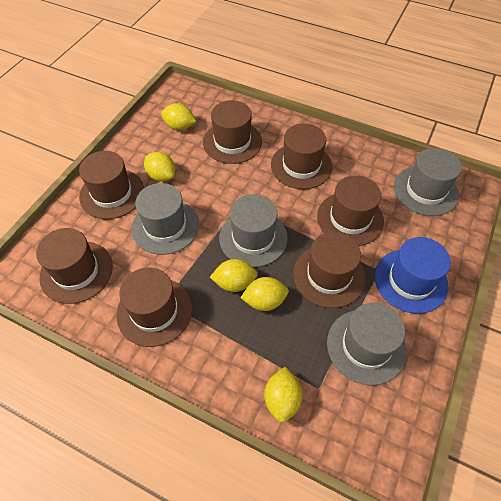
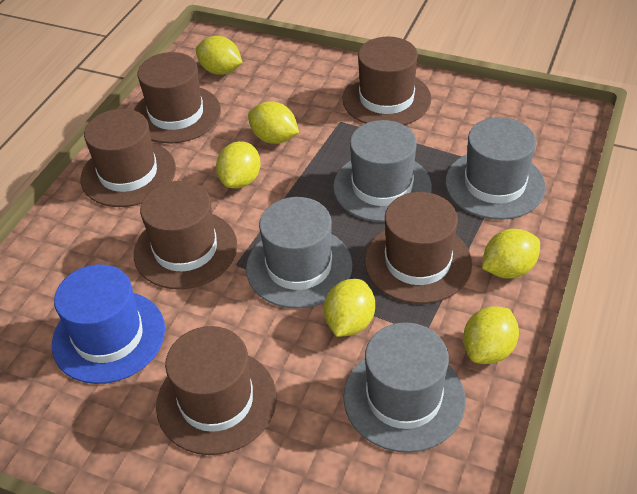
brown hat: 7 -> 6
yellow lemon: 5 -> 6

